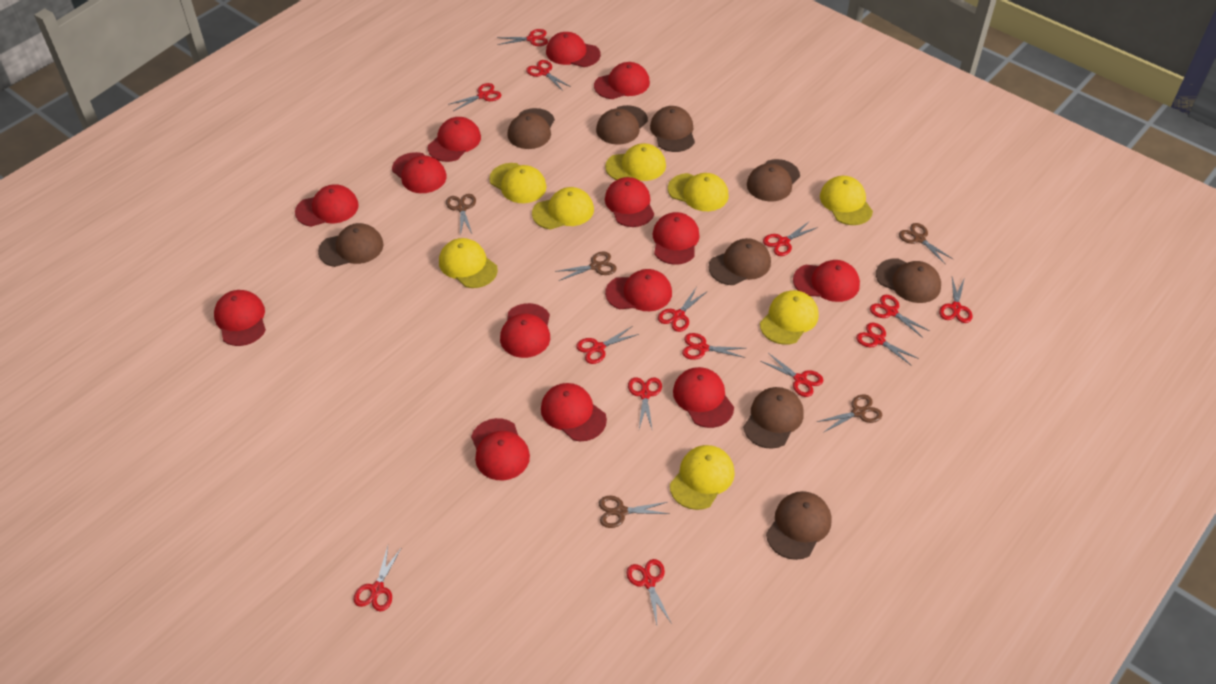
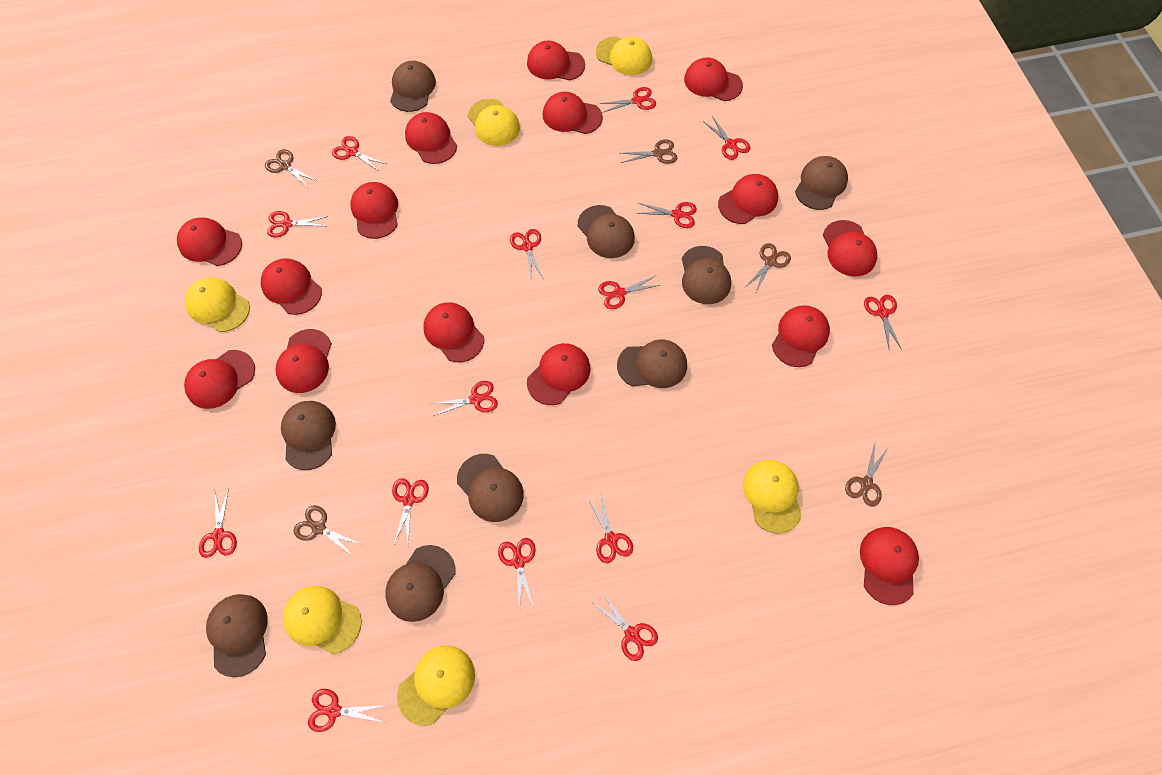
red cap: 14 -> 15
red scissors: 14 -> 15
yellow cap: 8 -> 6

